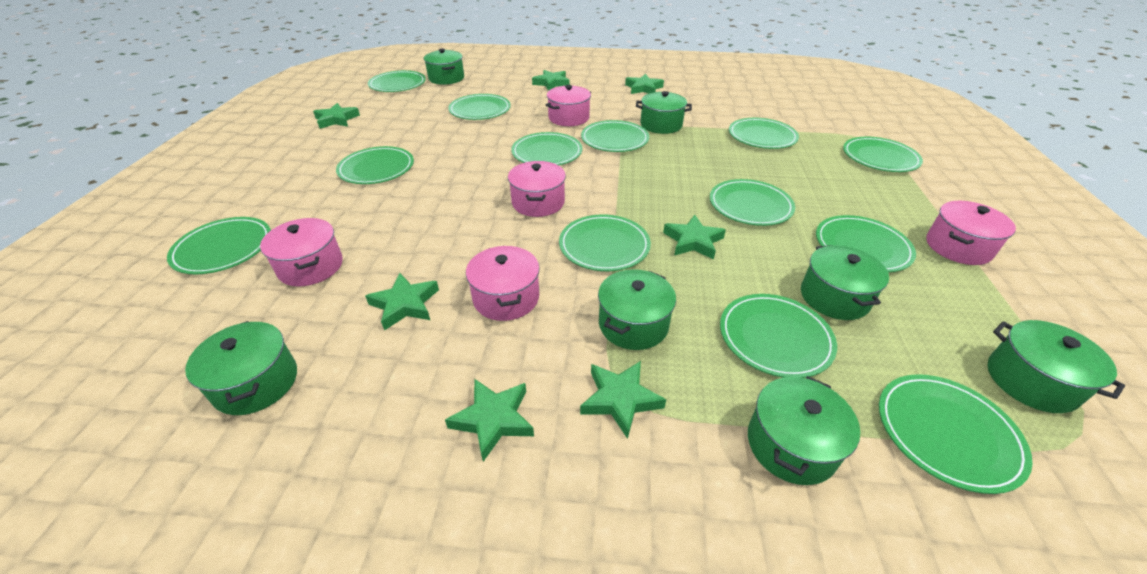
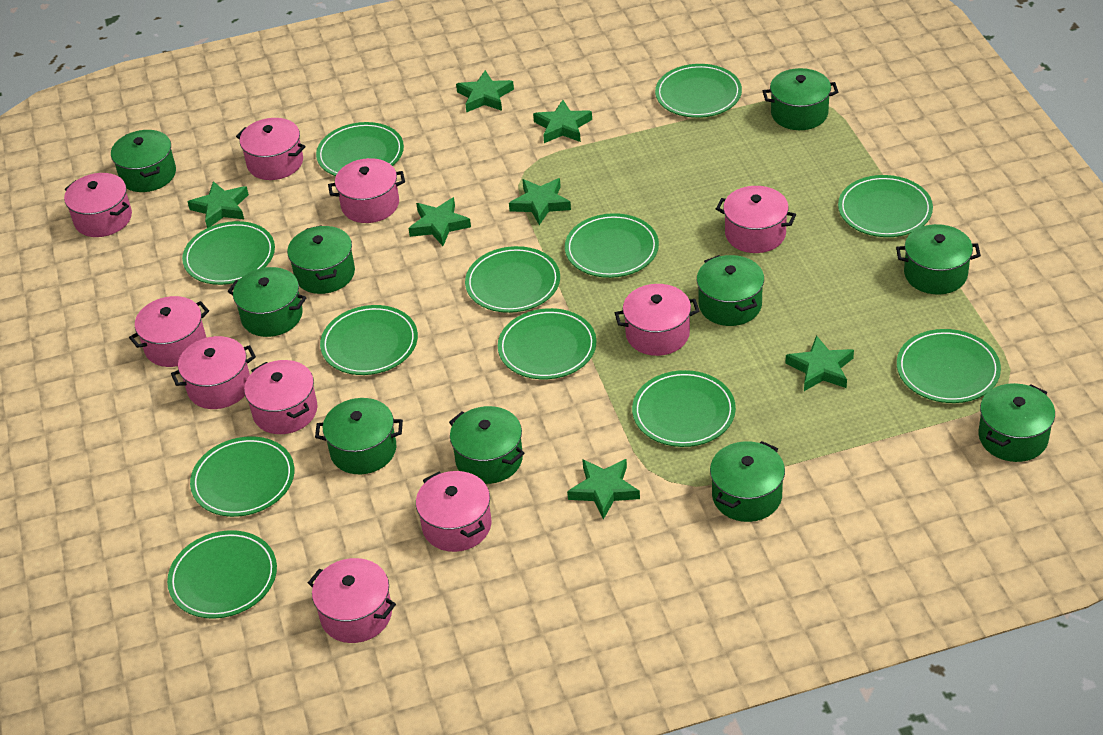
green plate: 13 -> 12
green pot: 7 -> 10
pink pot: 5 -> 10

